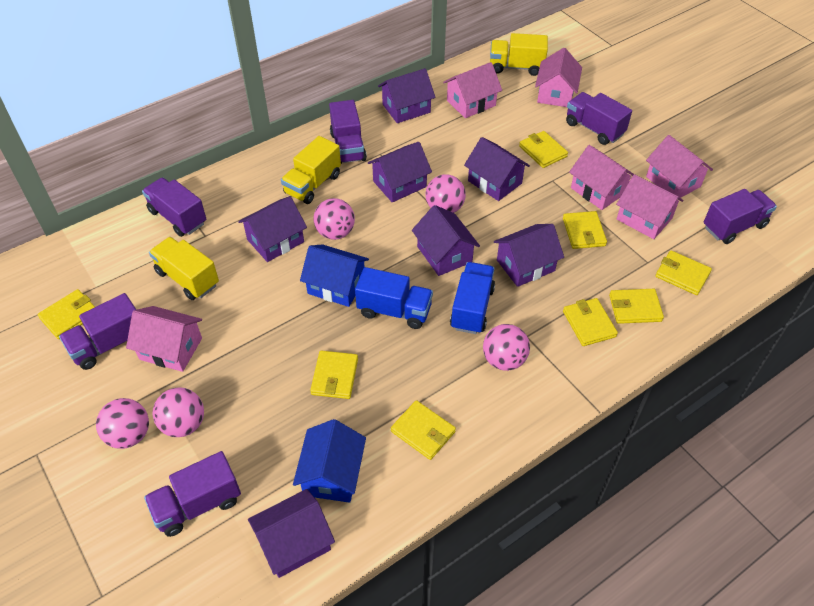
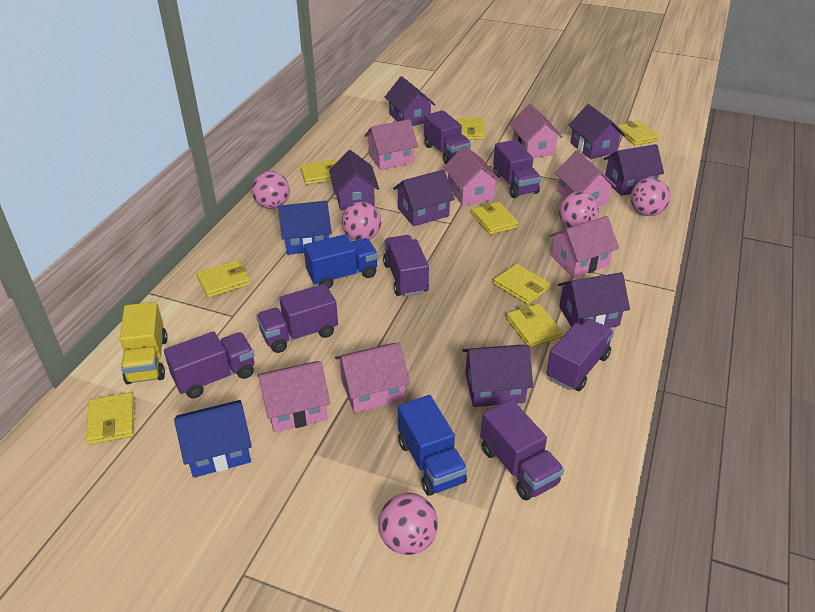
pink house: 6 -> 7
purple truck: 6 -> 7
yellow truck: 3 -> 1

